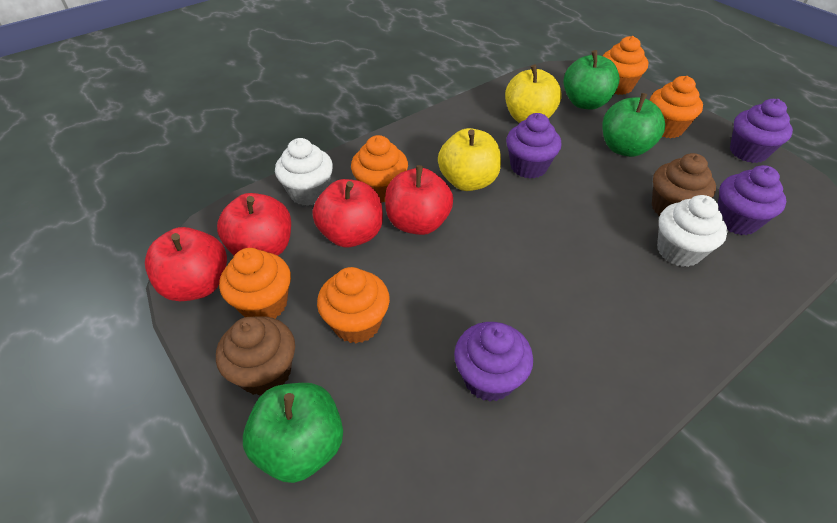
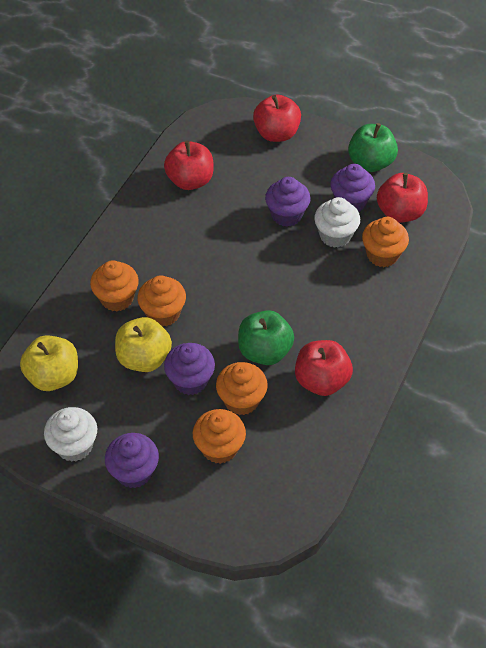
brown cupcake: 2 -> 0
green apple: 3 -> 2

